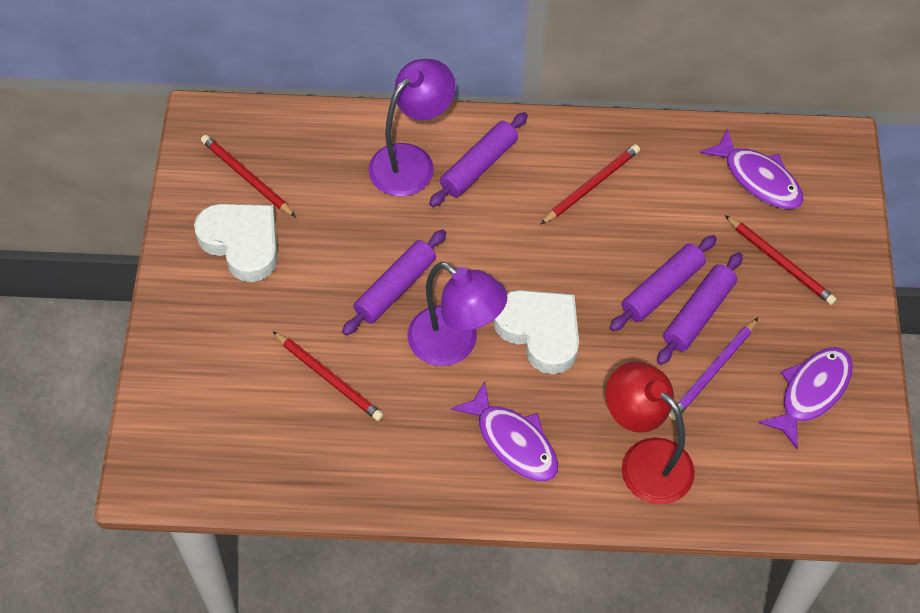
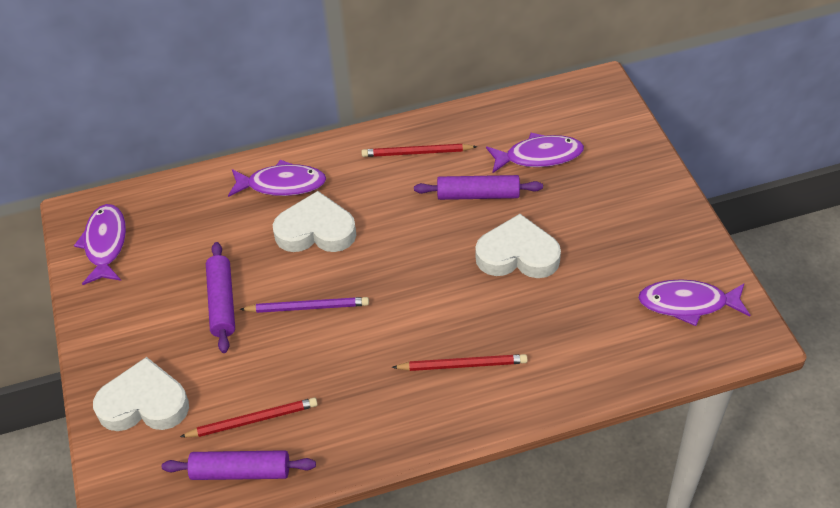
purple fish: 3 -> 4
purple lamp: 2 -> 0
purple rolling pin: 4 -> 3
red lamp: 1 -> 0
red pencil: 4 -> 3
white heart: 2 -> 3

